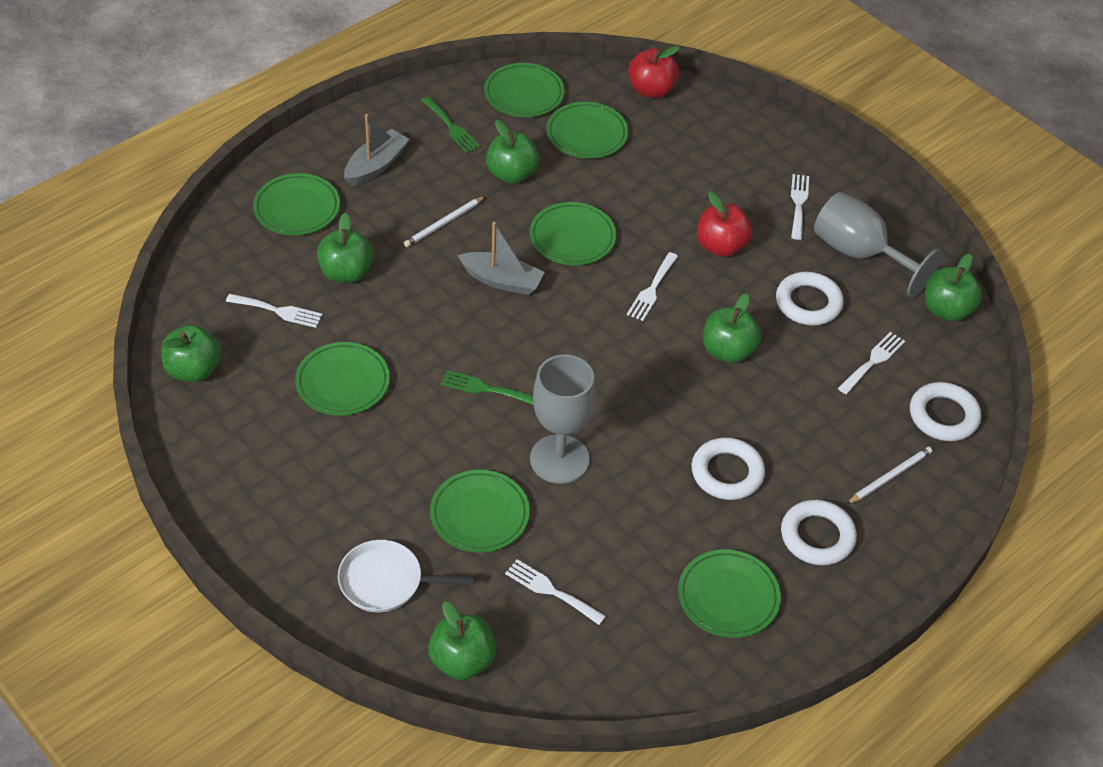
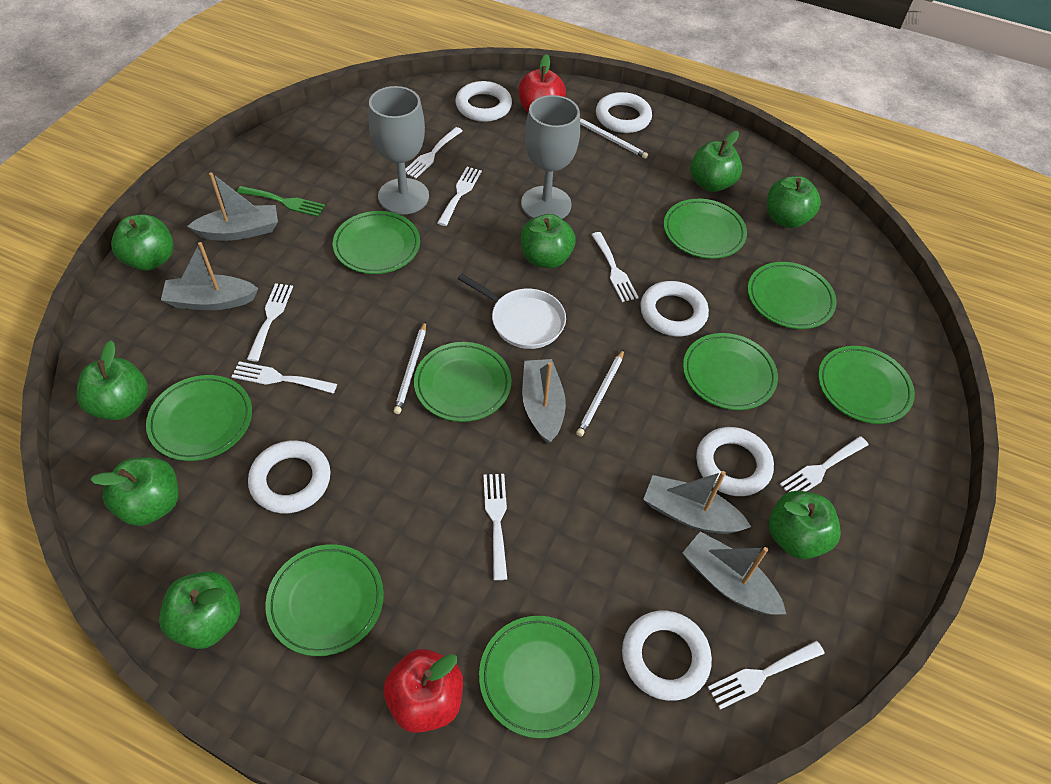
green apple: 6 -> 8
green fork: 2 -> 1
green plate: 7 -> 9
grey boat: 2 -> 5
white fork: 5 -> 8
white pencil: 2 -> 3
white ring: 4 -> 6

